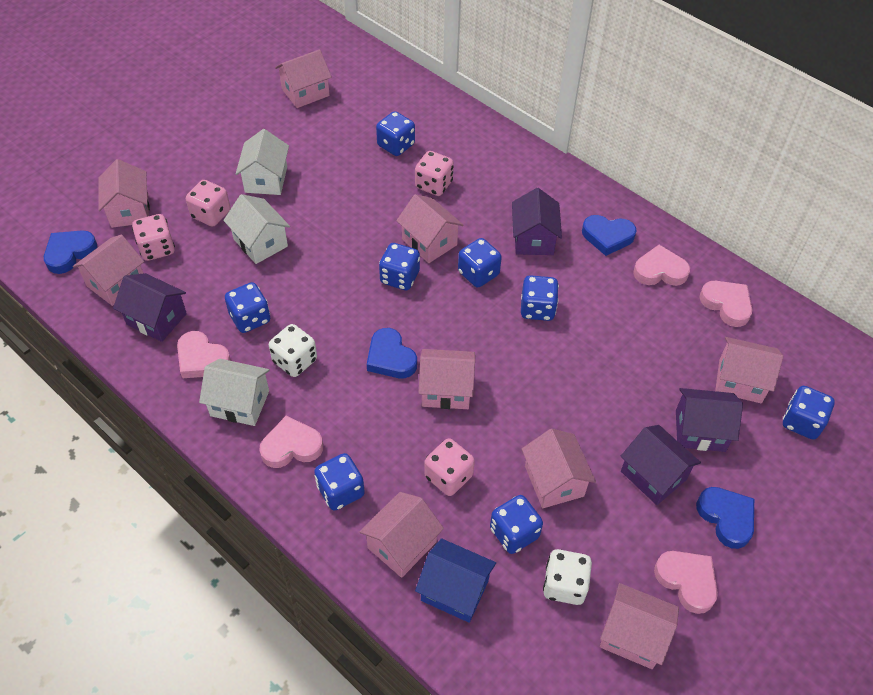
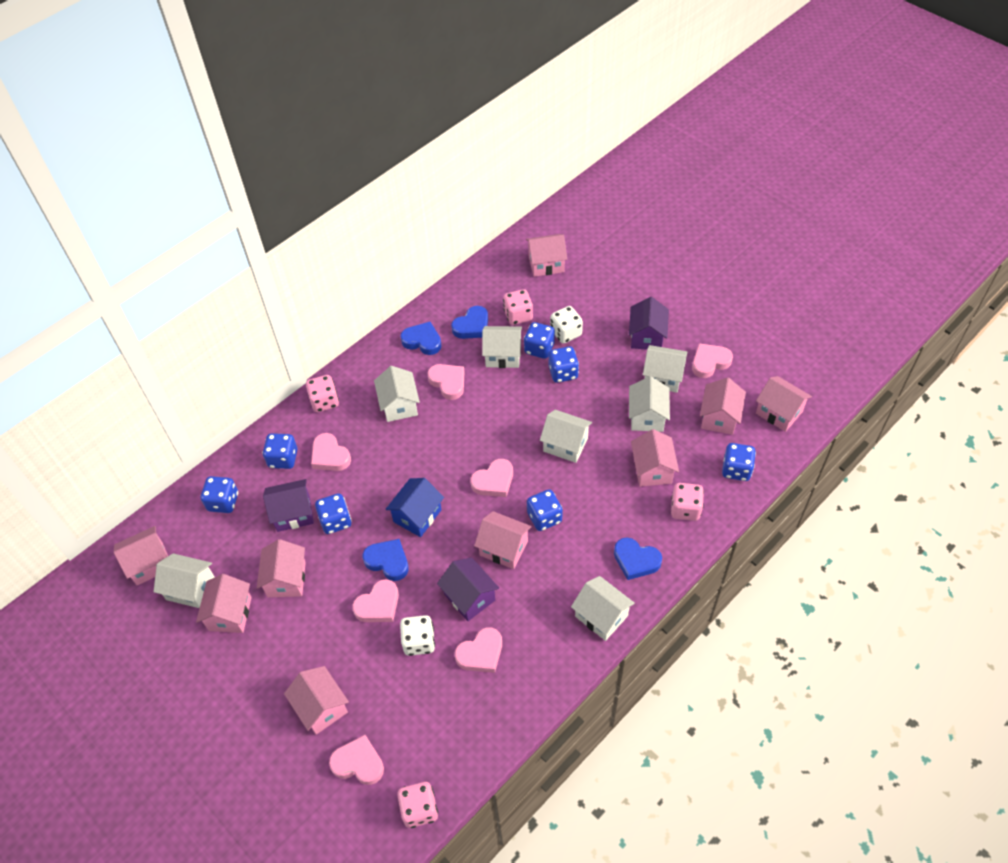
blue dice: 8 -> 7
pink heart: 5 -> 7
purple house: 4 -> 3
white house: 3 -> 7

